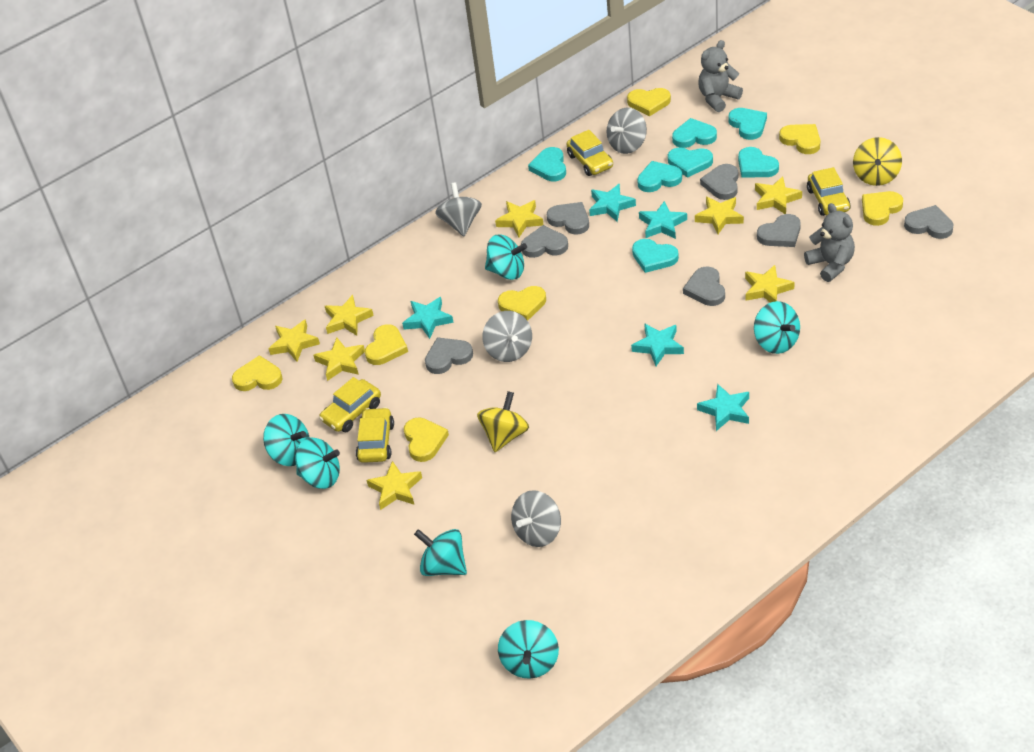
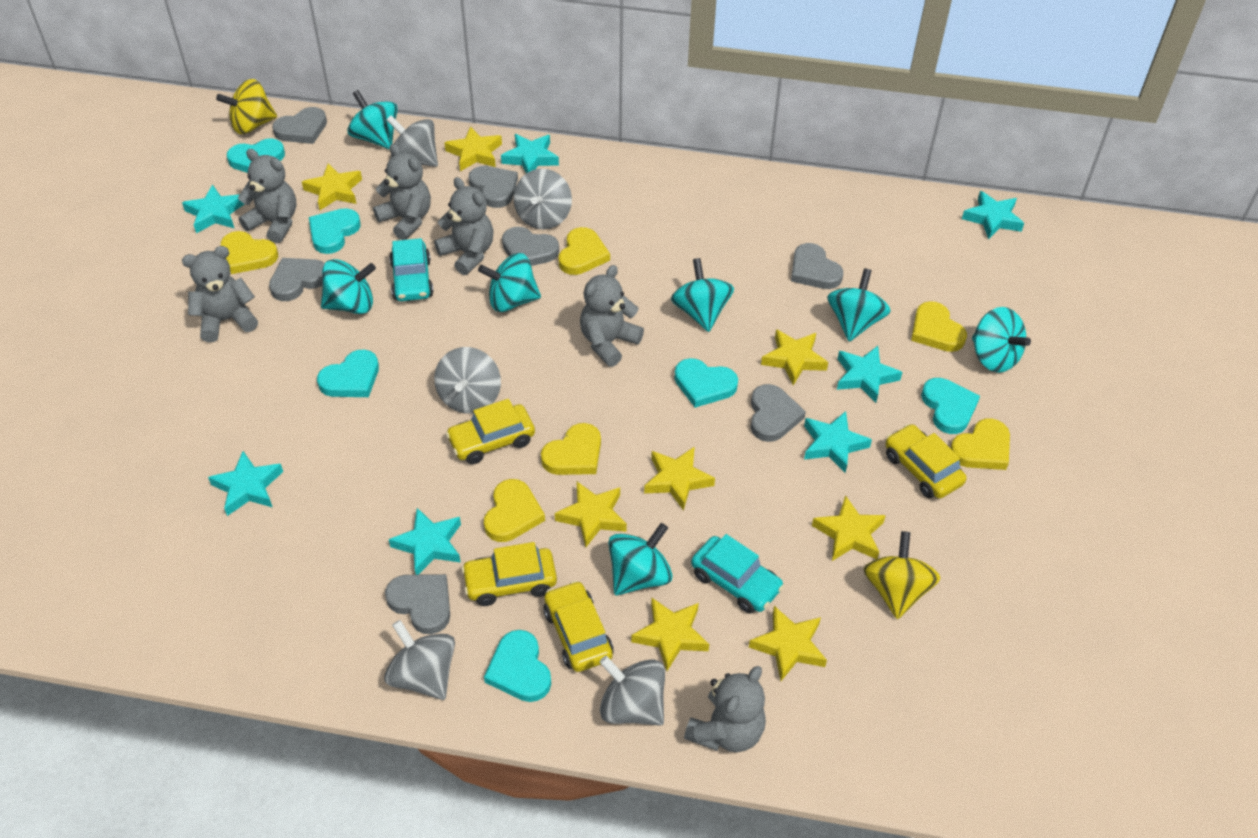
grey spinning top: 4 -> 5
grey teddy bear: 2 -> 6
turquoise car: 0 -> 2
turquoise heart: 7 -> 6
turquoise spinning top: 6 -> 7
turquoise star: 5 -> 7
yellow heart: 7 -> 6

